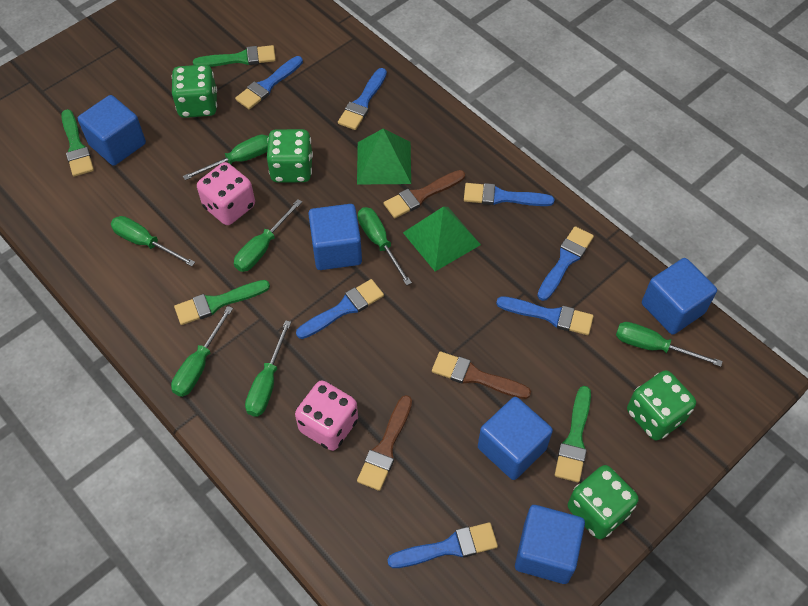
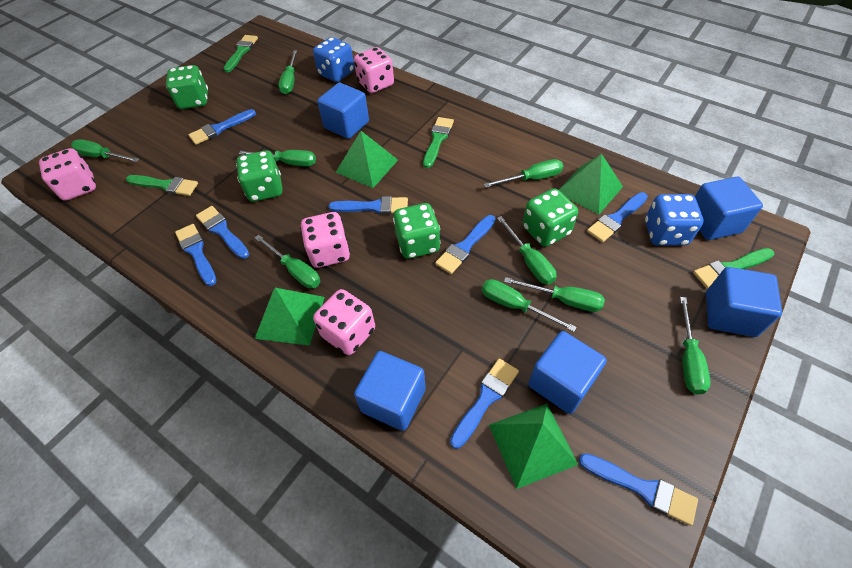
blue brush: 7 -> 8
blue dice: 0 -> 2
brown brush: 3 -> 0
green pyramid: 2 -> 4
green screwdriver: 7 -> 9
pink dice: 2 -> 4

